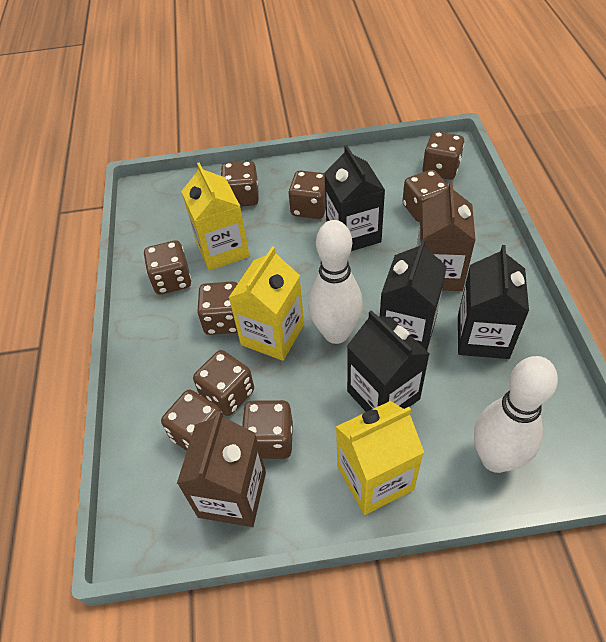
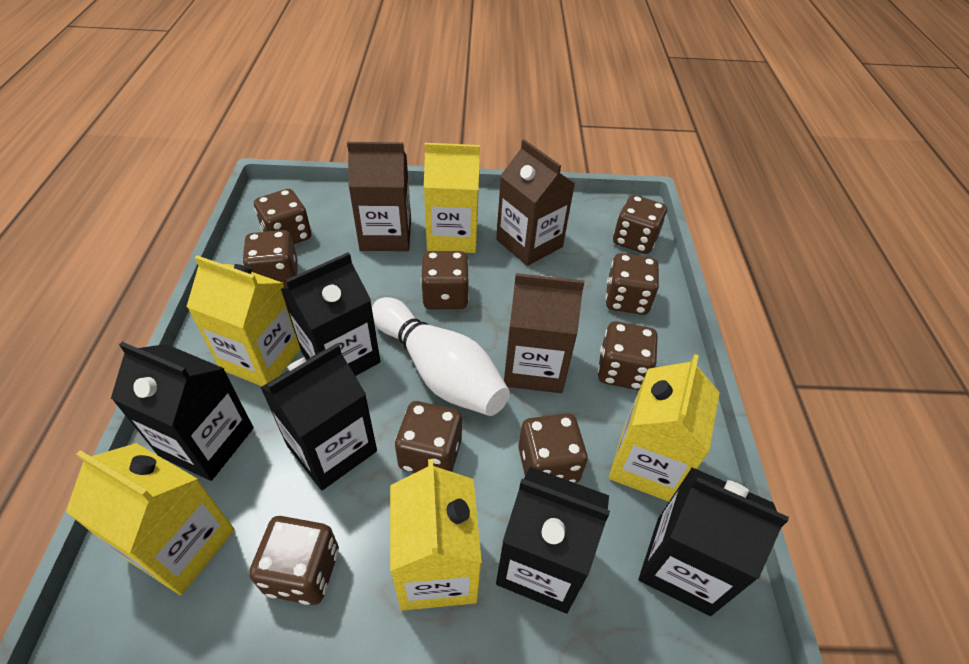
black carton: 4 -> 5
brown carton: 2 -> 3
white bowling pin: 2 -> 1
yellow carton: 3 -> 5

